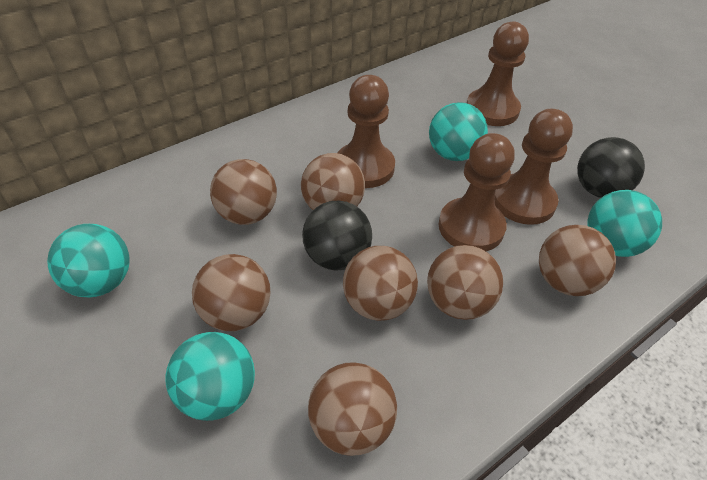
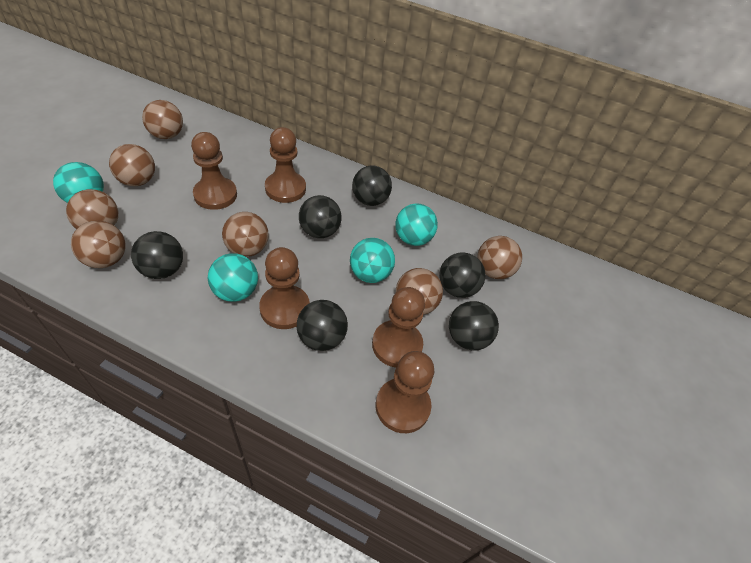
black ball: 2 -> 6
brown pawn: 4 -> 5

